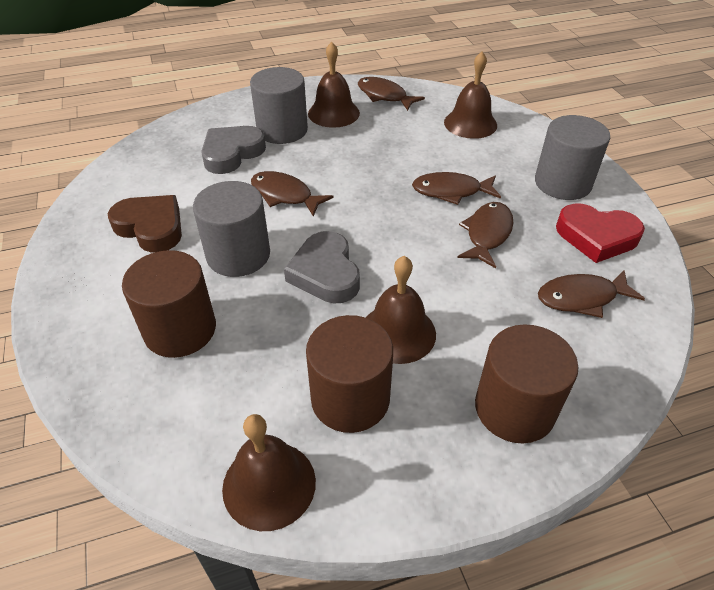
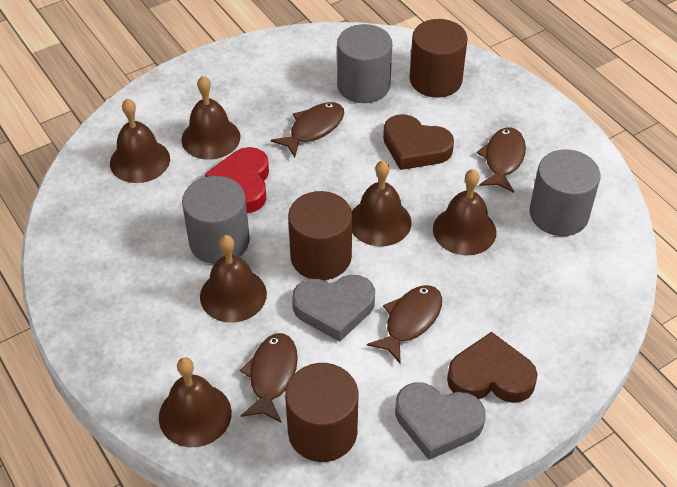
brown bell: 4 -> 6
brown fish: 5 -> 4
brown heart: 1 -> 2

